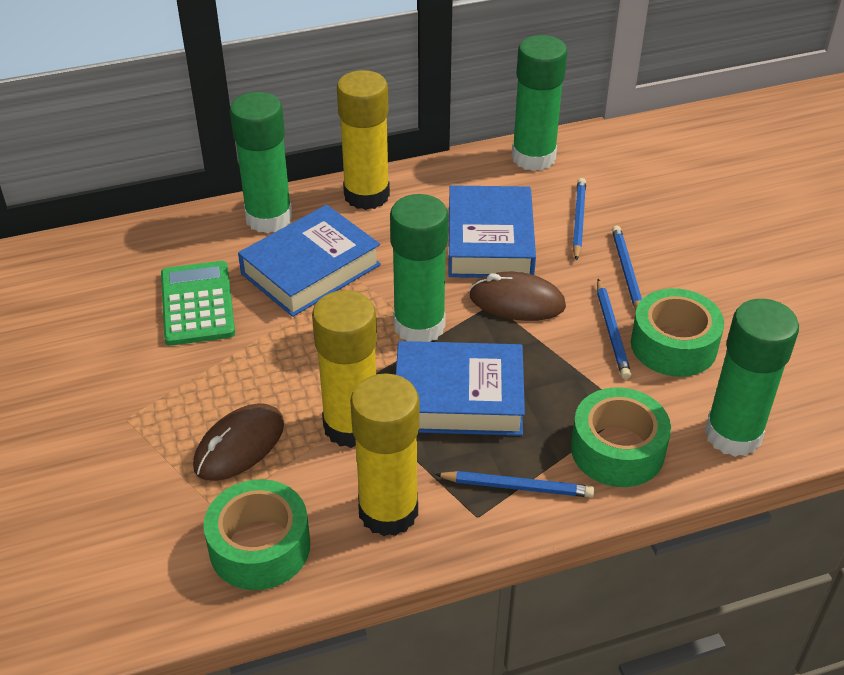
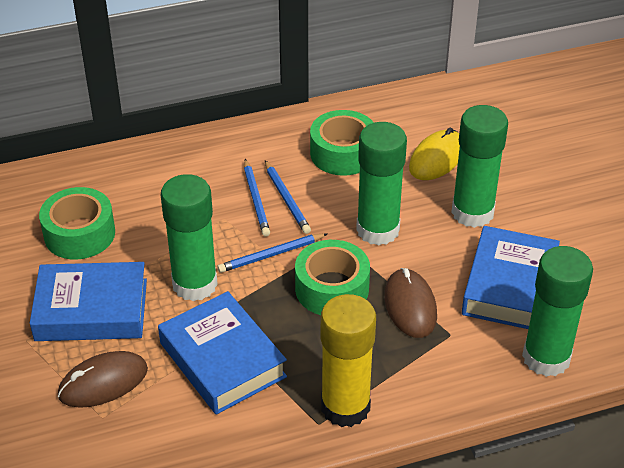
blue pencil: 4 -> 3
green calculator: 1 -> 0
yellow glue stick: 3 -> 1
yellow mouse: 0 -> 1

